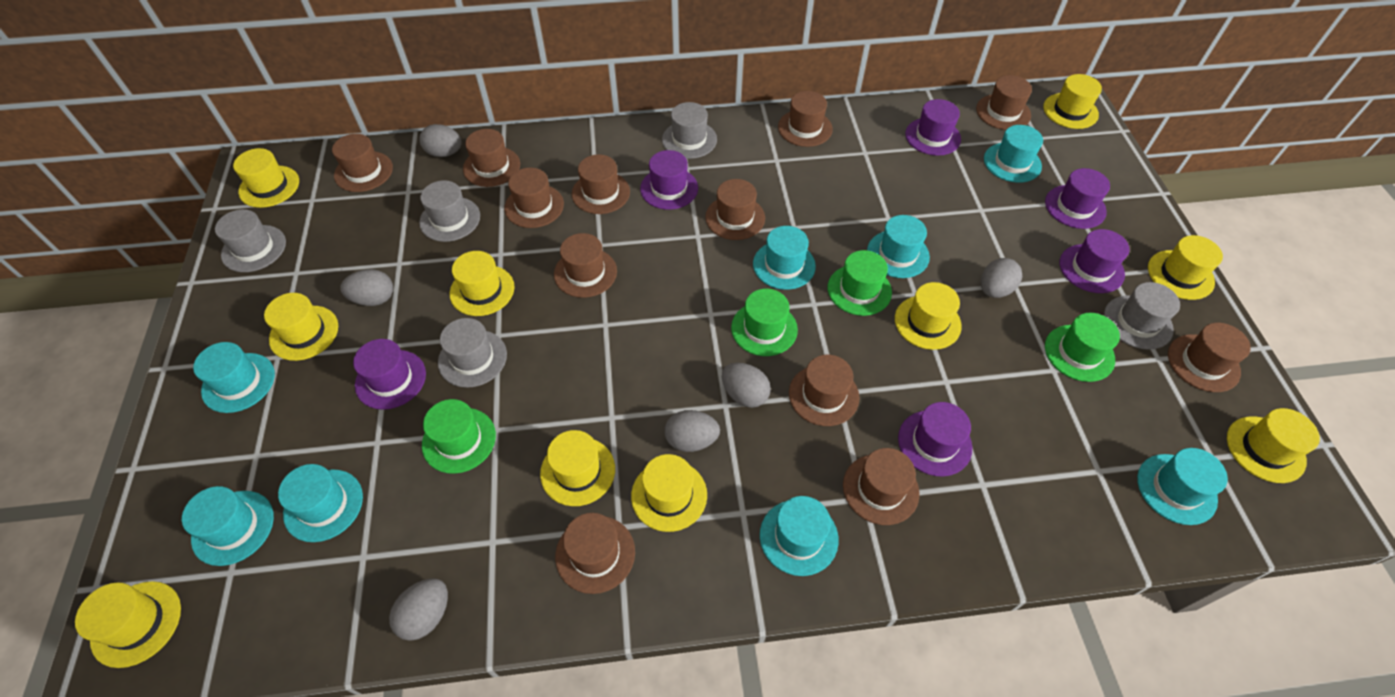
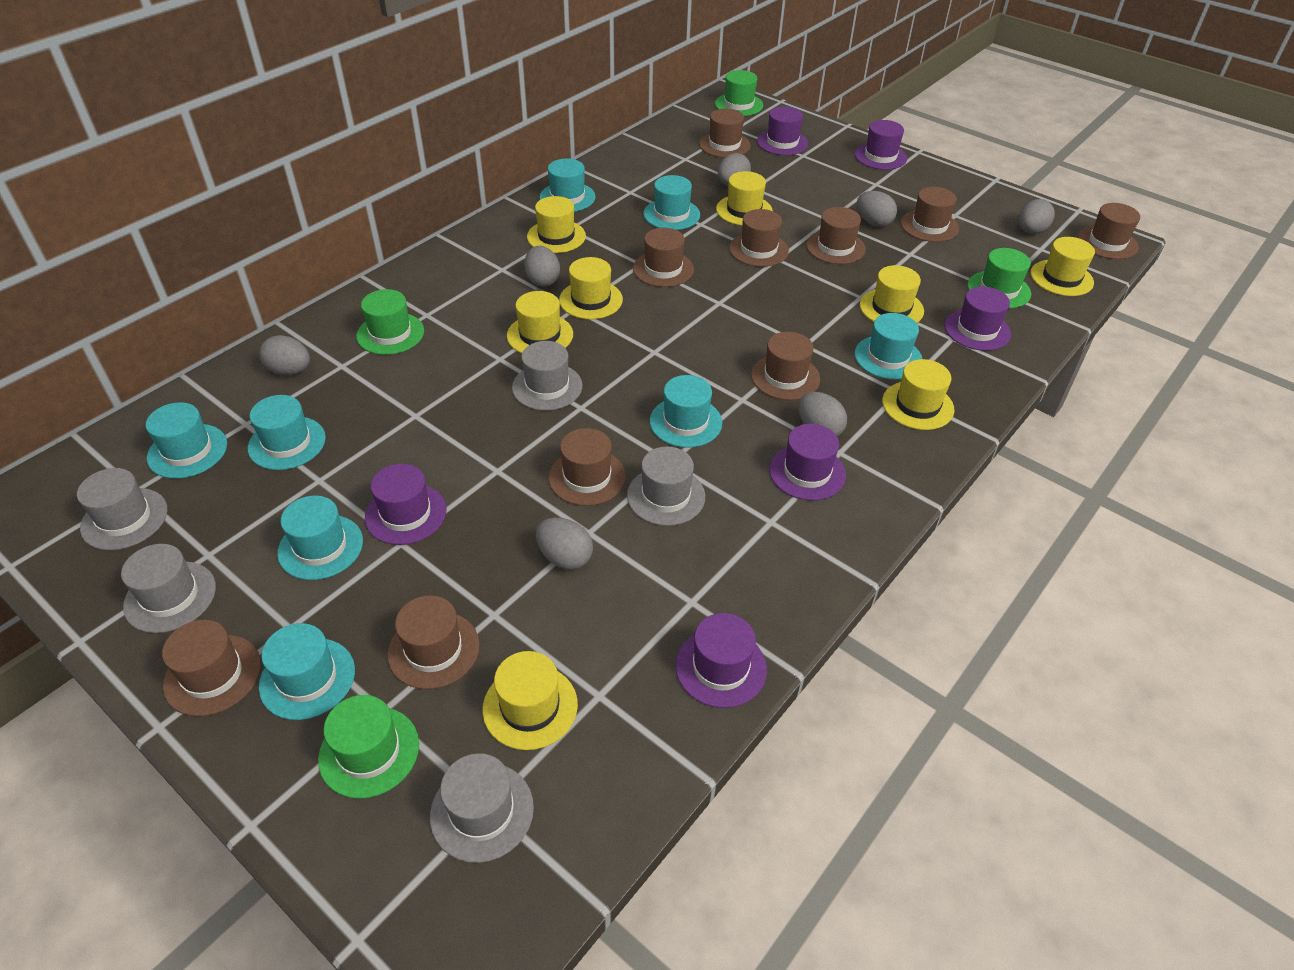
brown hat: 12 -> 10
grey egg: 6 -> 7
yellow hat: 10 -> 8

